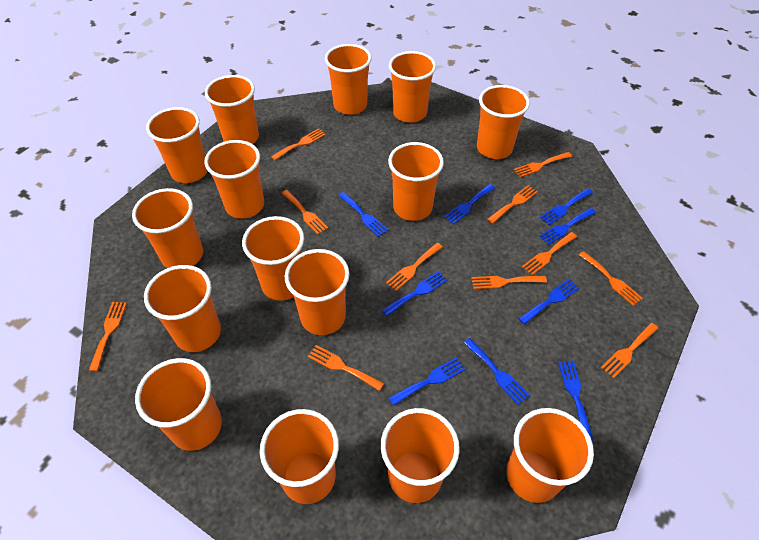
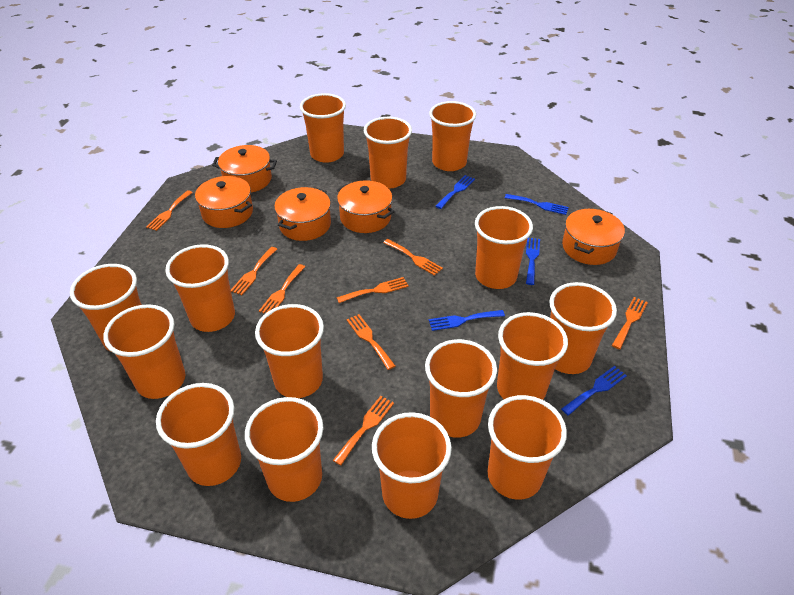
blue fork: 9 -> 5
orange fork: 11 -> 8
orange pot: 0 -> 5

